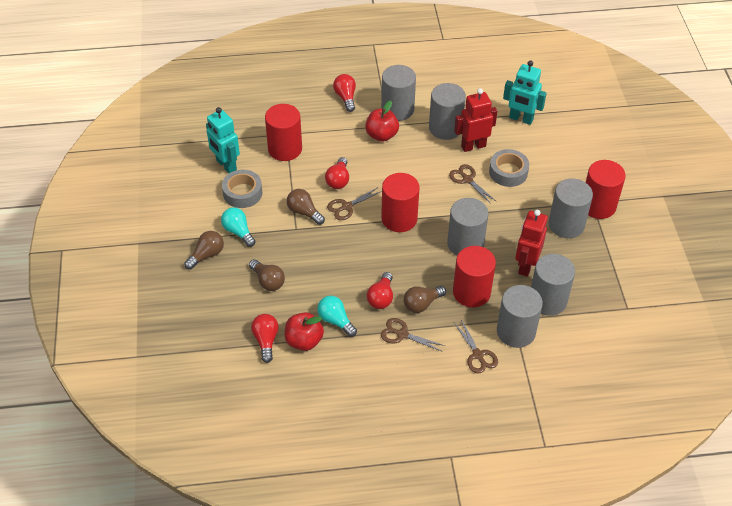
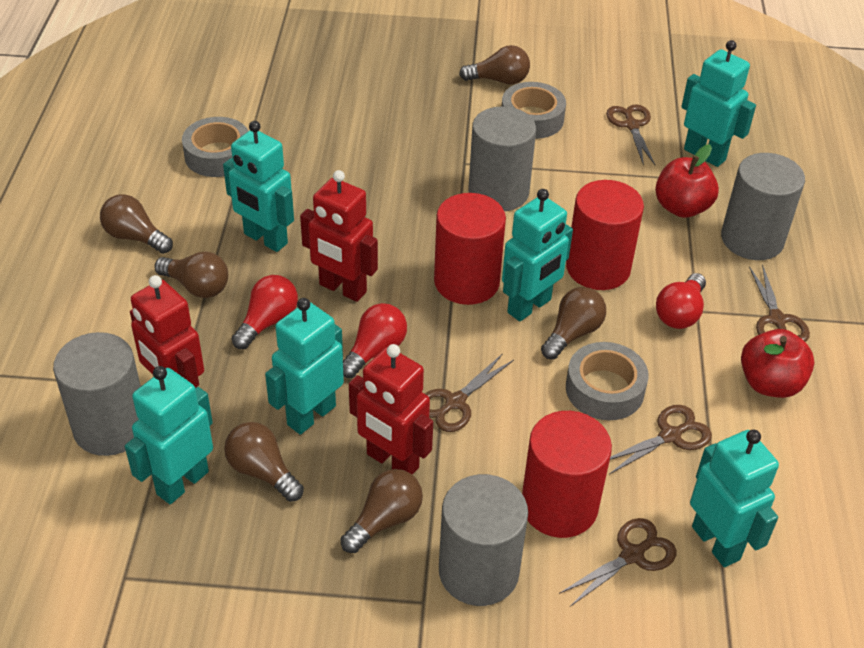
brown light bulb: 4 -> 6
brown scissors: 4 -> 5
grey cylinder: 6 -> 4
grey tape: 2 -> 3
red cylinder: 4 -> 3
red light bulb: 4 -> 3
red robot: 2 -> 3
turquoise light bulb: 2 -> 0
turquoise robot: 2 -> 6

